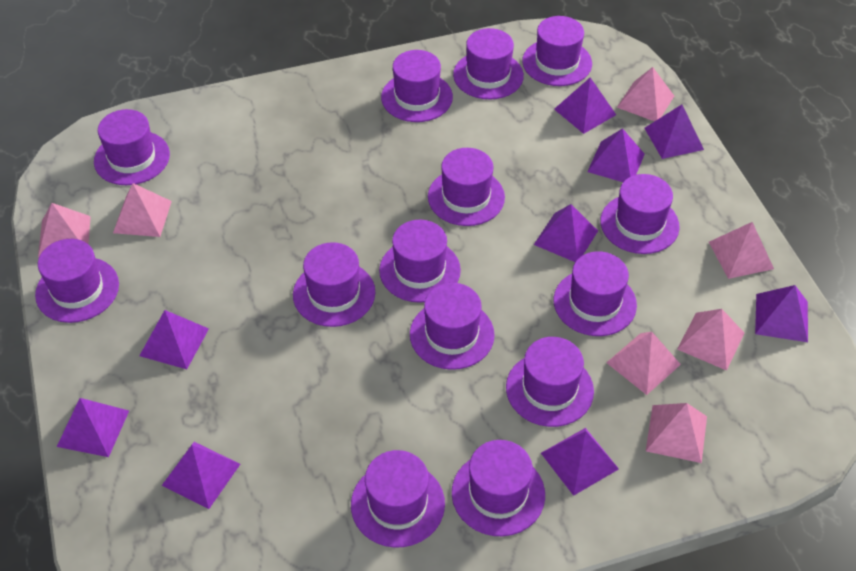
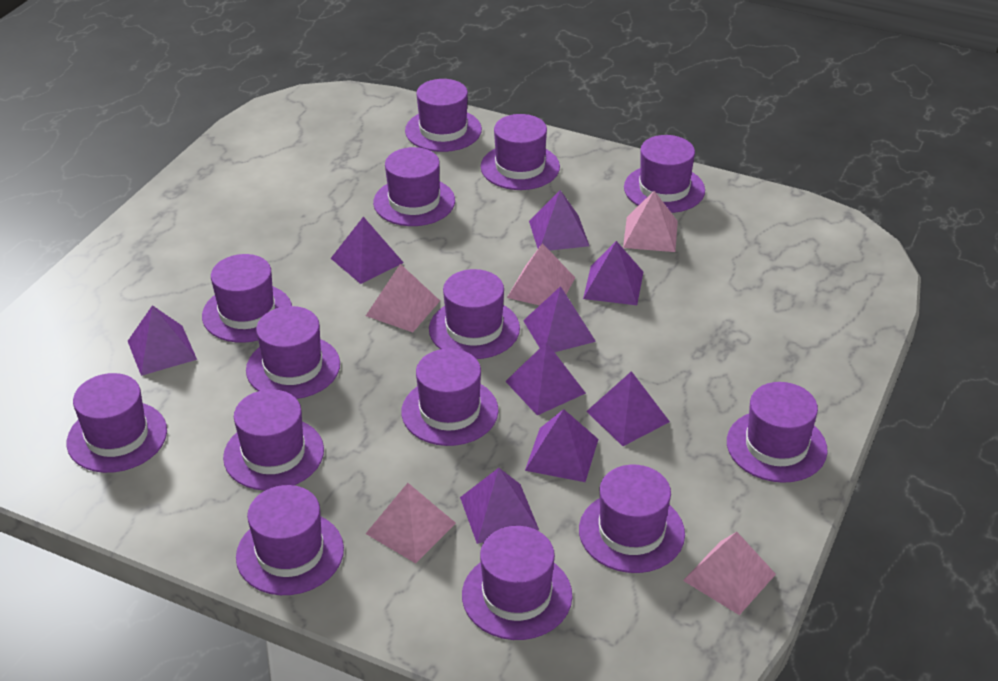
pink pyramid: 7 -> 5

